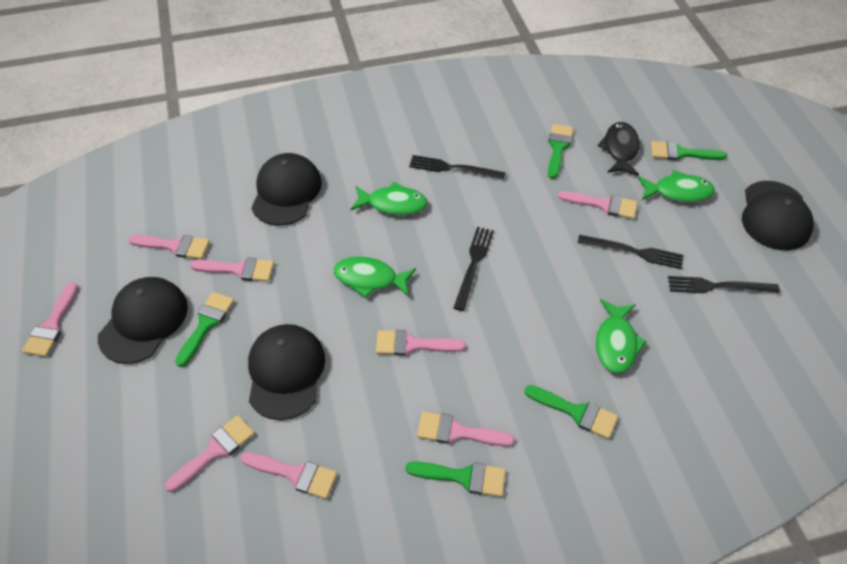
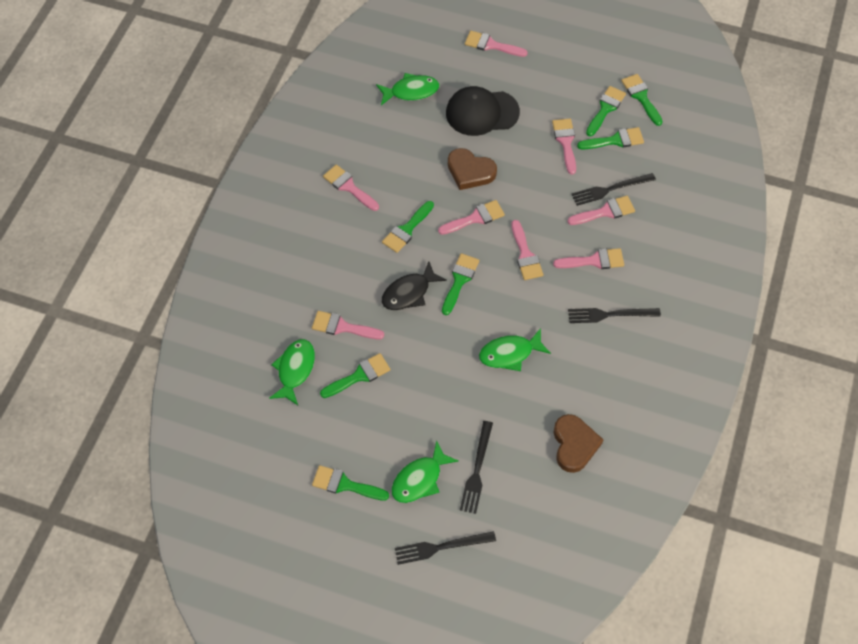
black cap: 4 -> 1
brown heart: 0 -> 2
green brush: 5 -> 7

